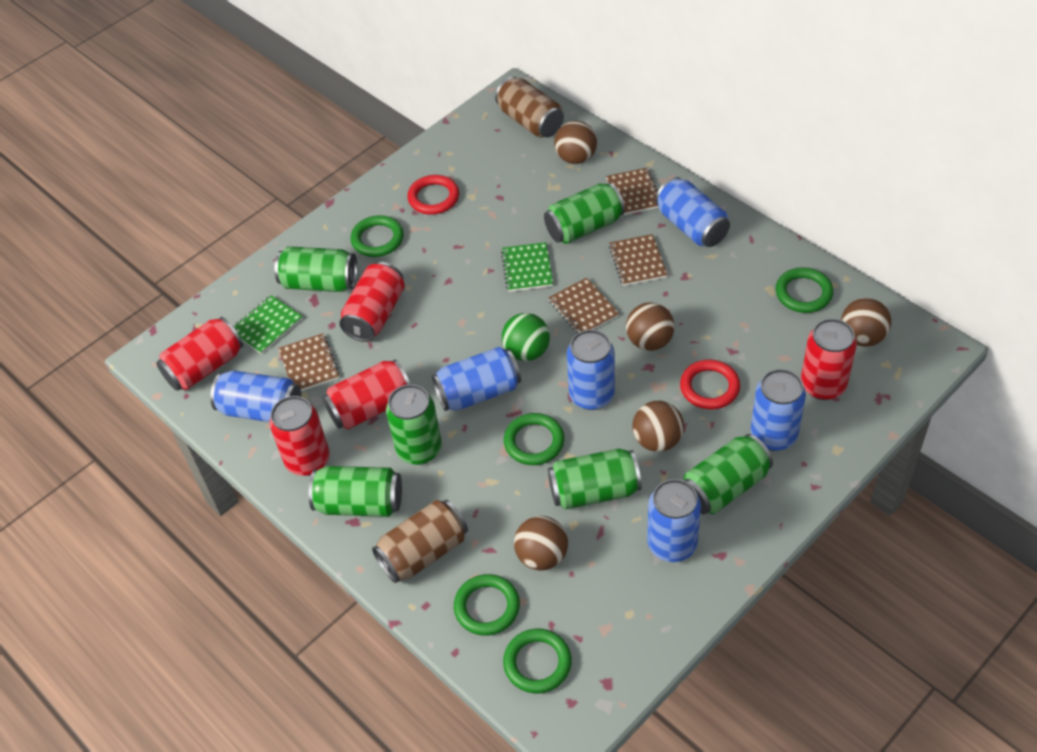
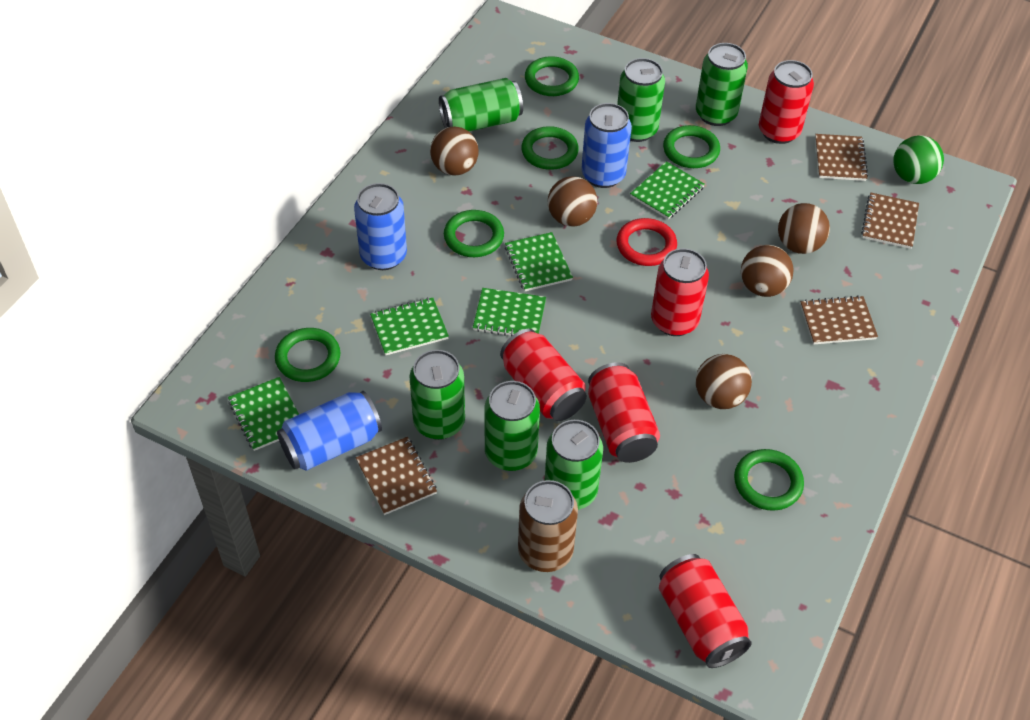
blue can: 6 -> 3
brown can: 2 -> 1
green notebook: 2 -> 5
green ring: 5 -> 6
red ring: 2 -> 1

